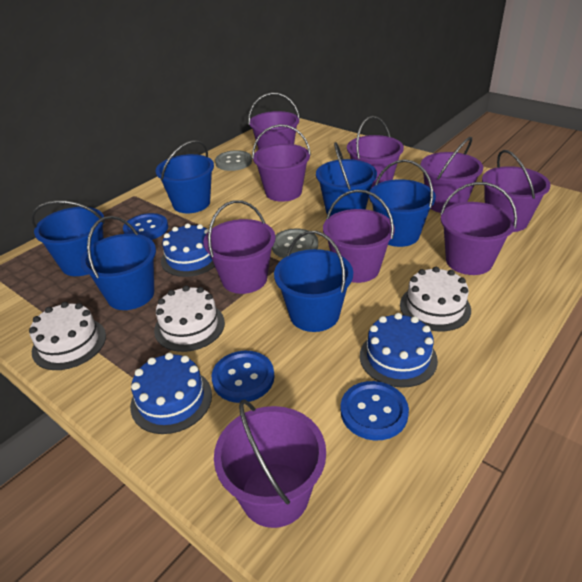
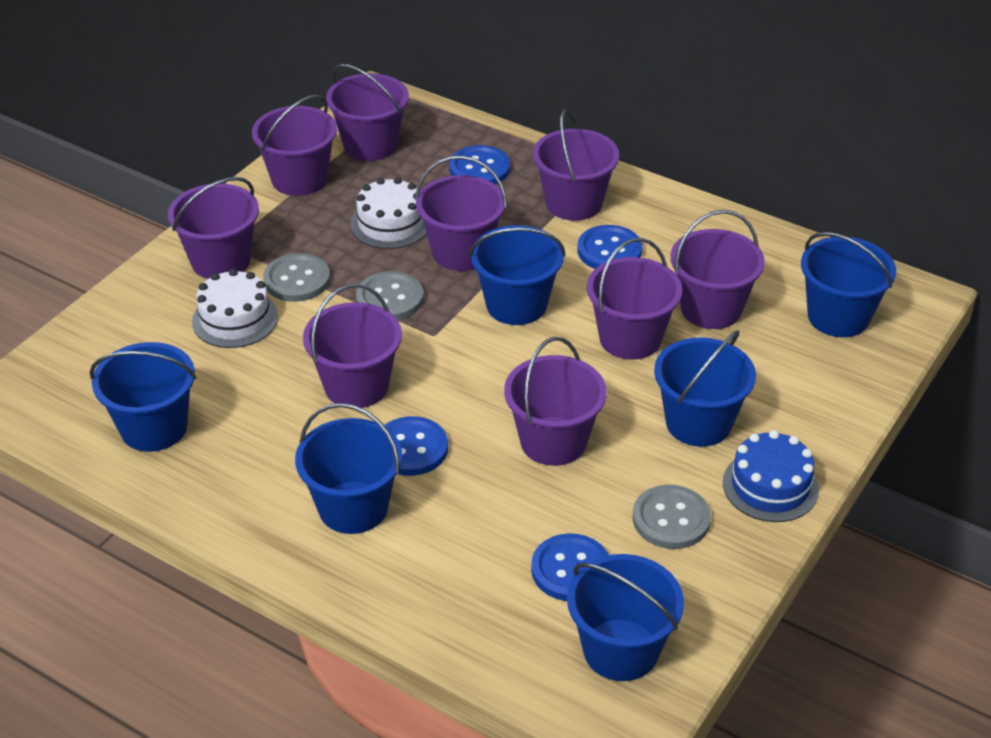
blue button: 3 -> 4
blue cake: 3 -> 1
grey button: 2 -> 3
white cake: 3 -> 2

